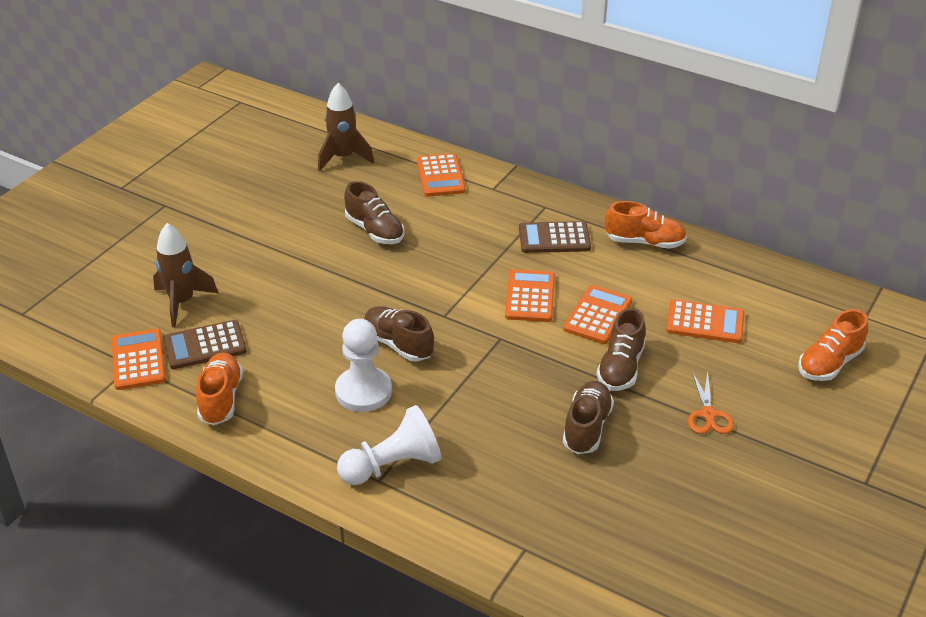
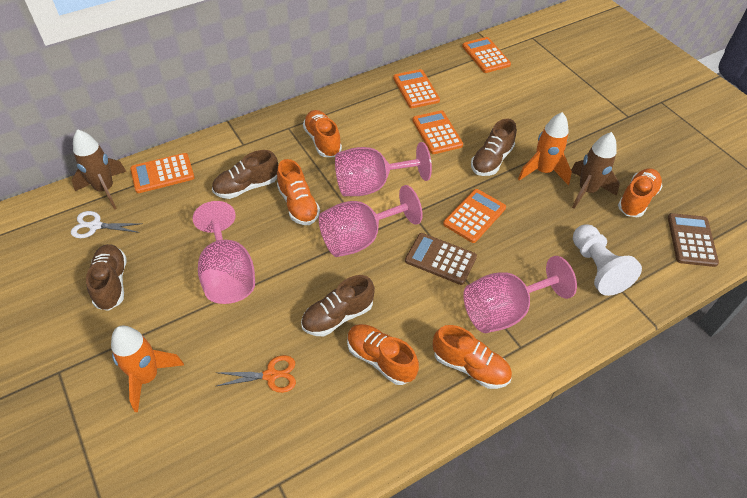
orange rocket: 0 -> 2
orange shoe: 3 -> 5
pink goblet: 0 -> 4
white pawn: 2 -> 1
white scissors: 0 -> 1

